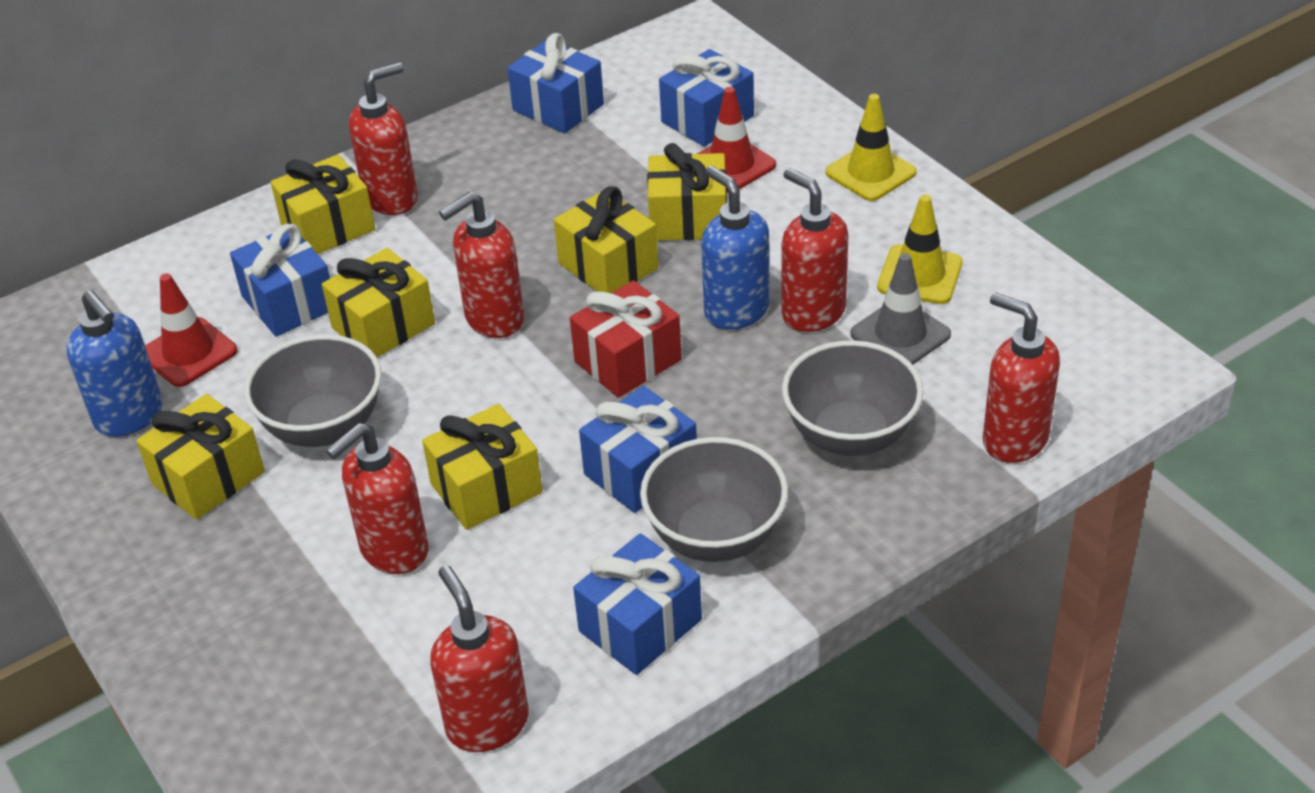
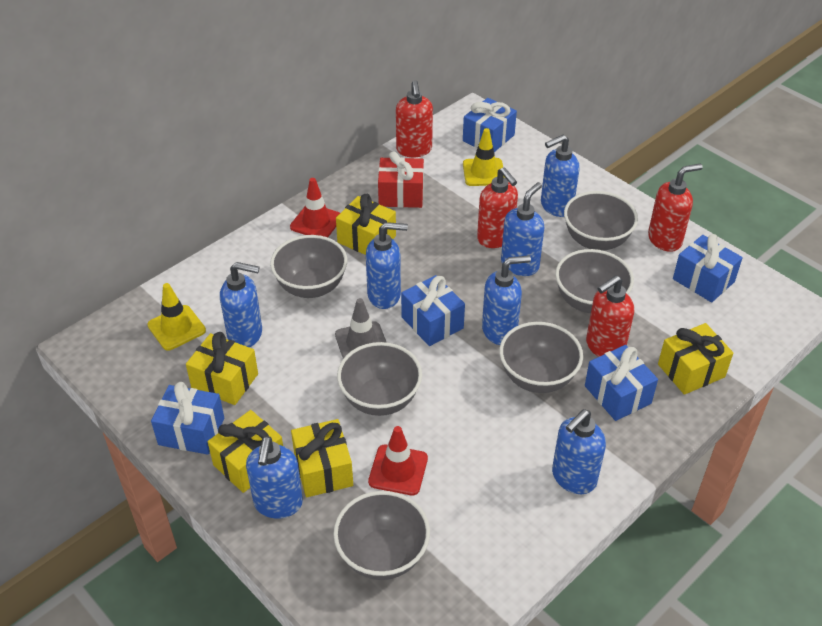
blue soap dispenser: 2 -> 7
grey bowl: 3 -> 6
red soap dispenser: 6 -> 4
yellow gift: 6 -> 5

